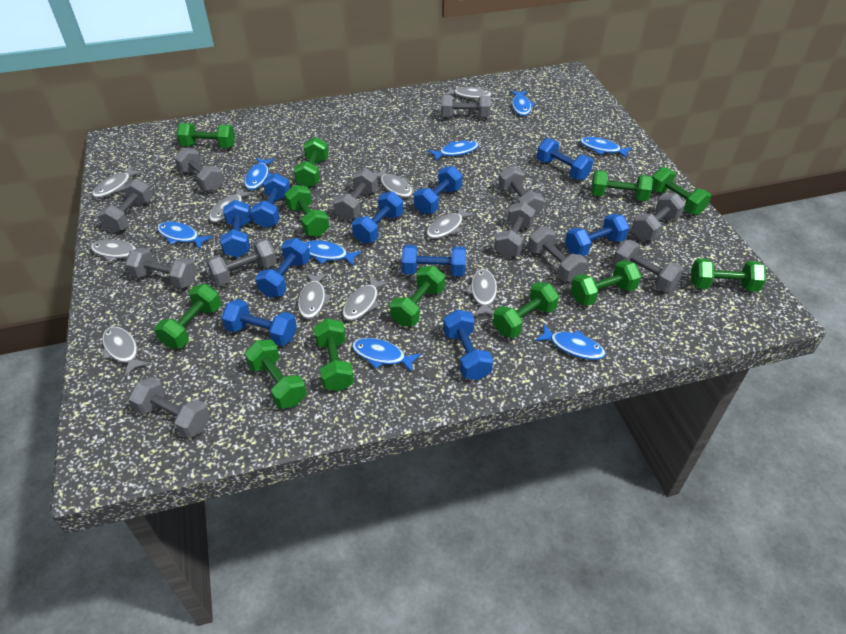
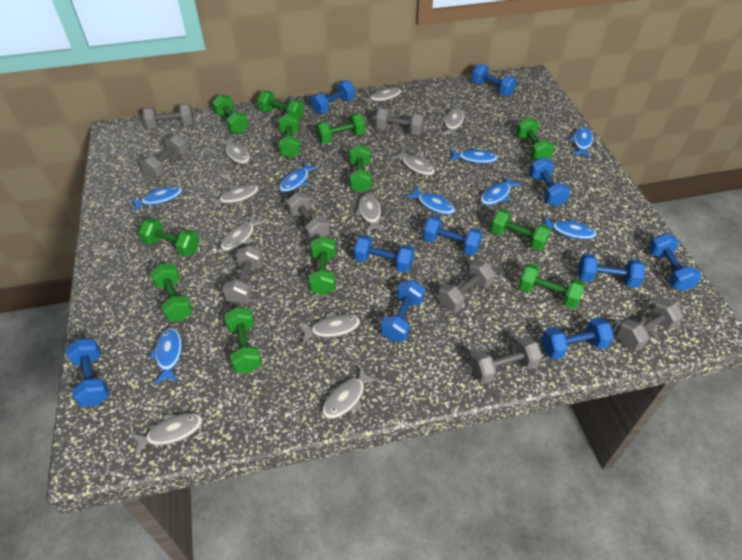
grey dumbbell: 12 -> 8

